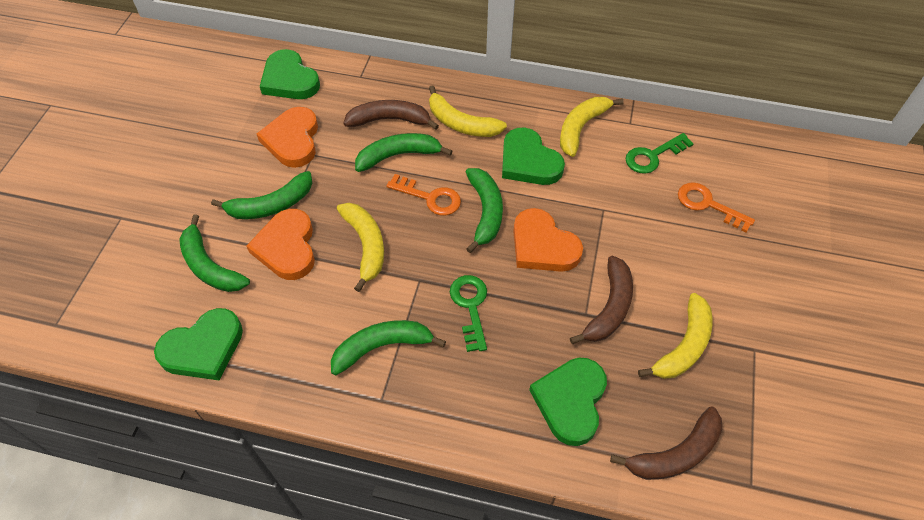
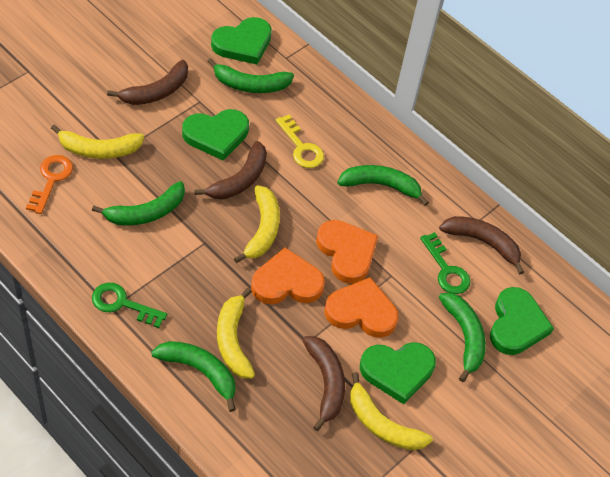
brown banana: 3 -> 4
orange key: 2 -> 1
yellow key: 0 -> 1

